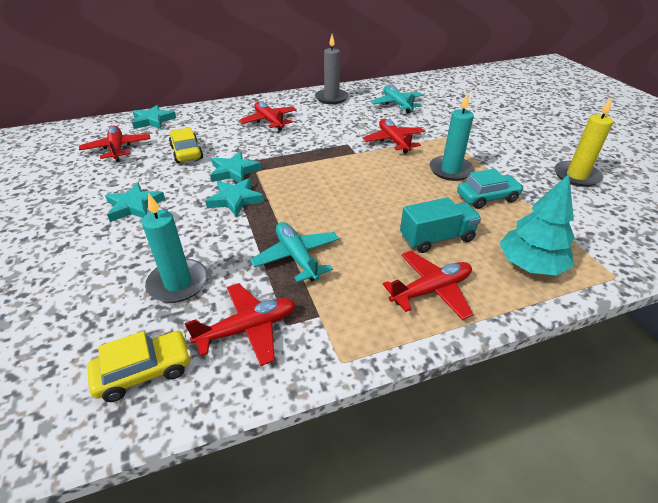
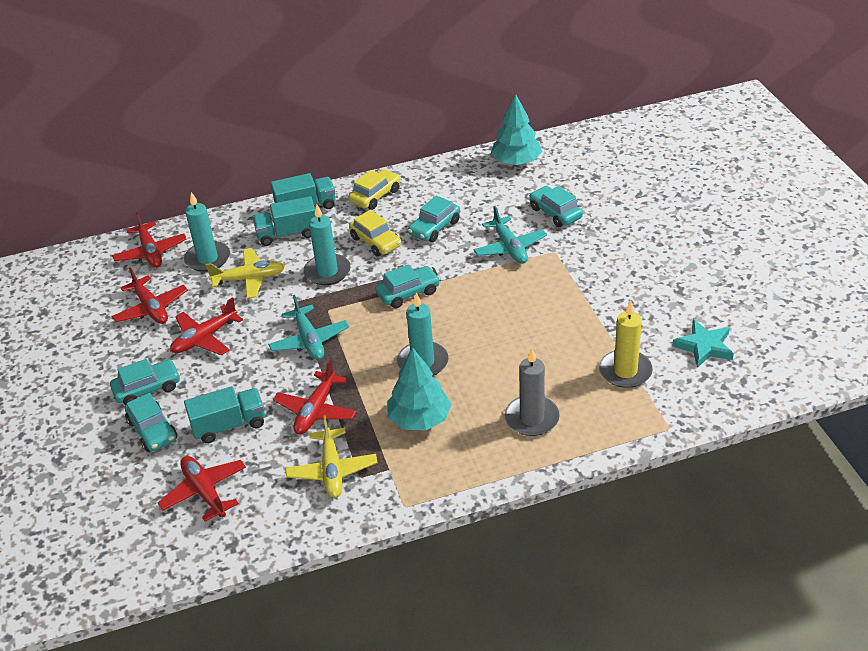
turquoise candle: 2 -> 3
turquoise car: 1 -> 5
turquoise star: 4 -> 1
turquoise tree: 1 -> 2
turquoise truck: 1 -> 3
yellow plane: 0 -> 2

